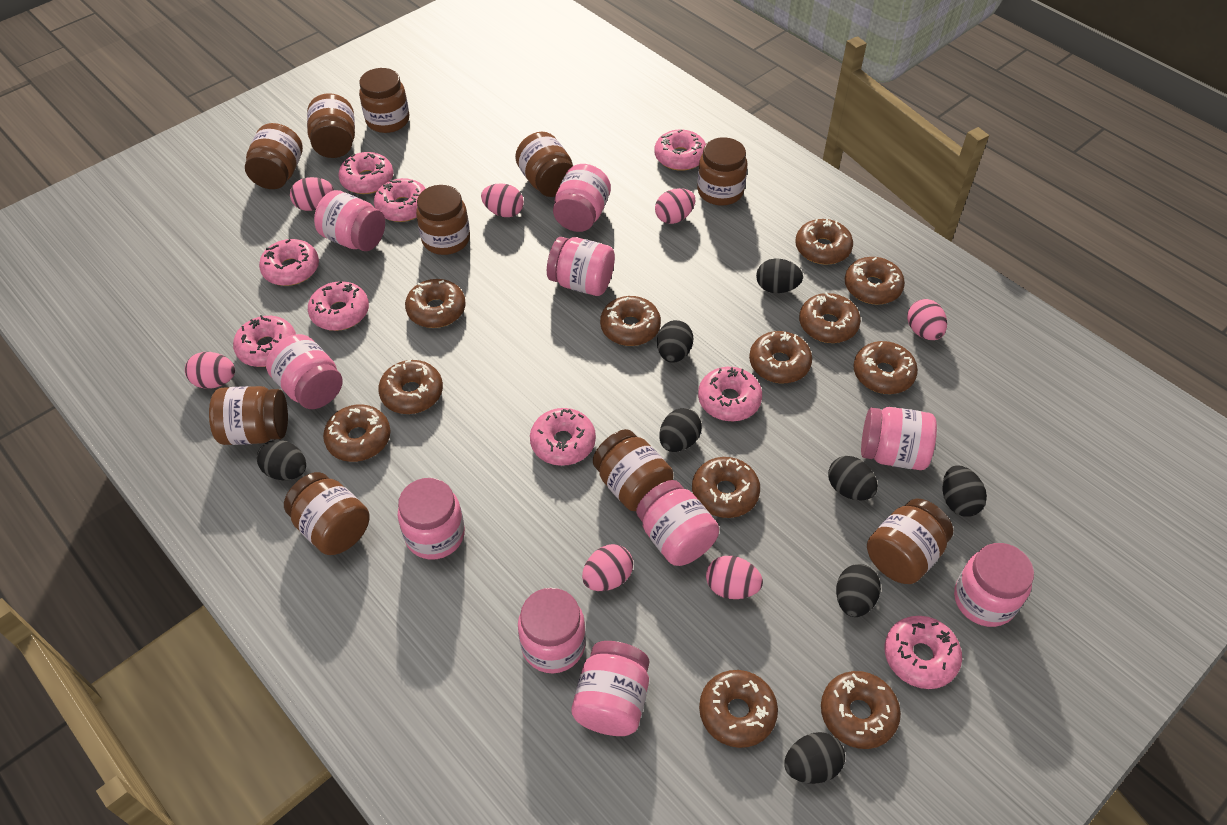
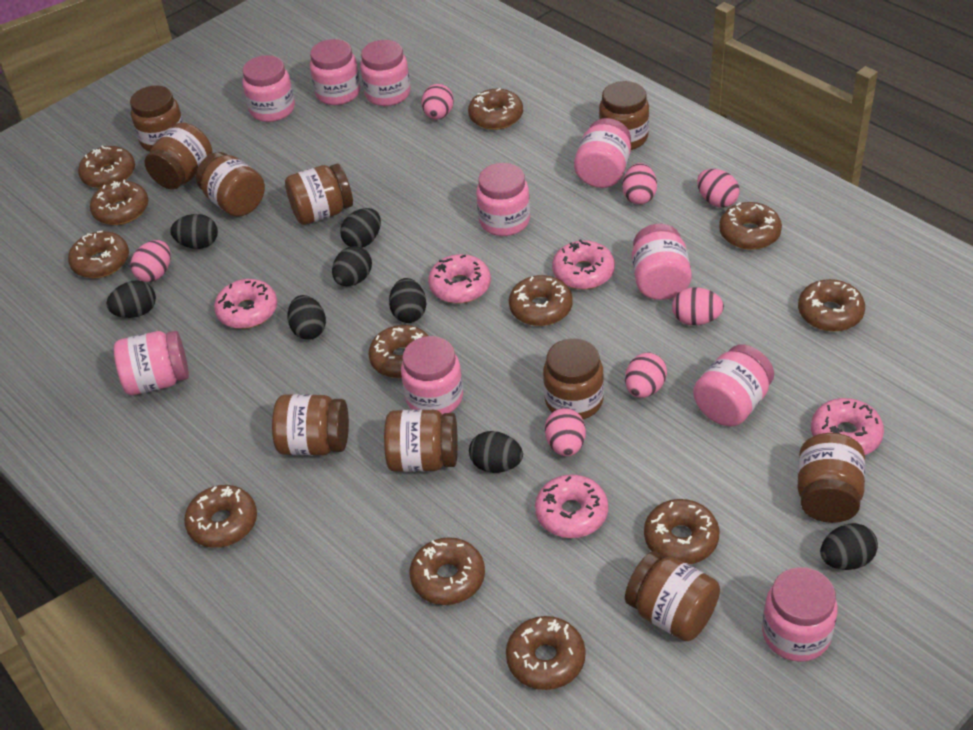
pink donut: 9 -> 5

